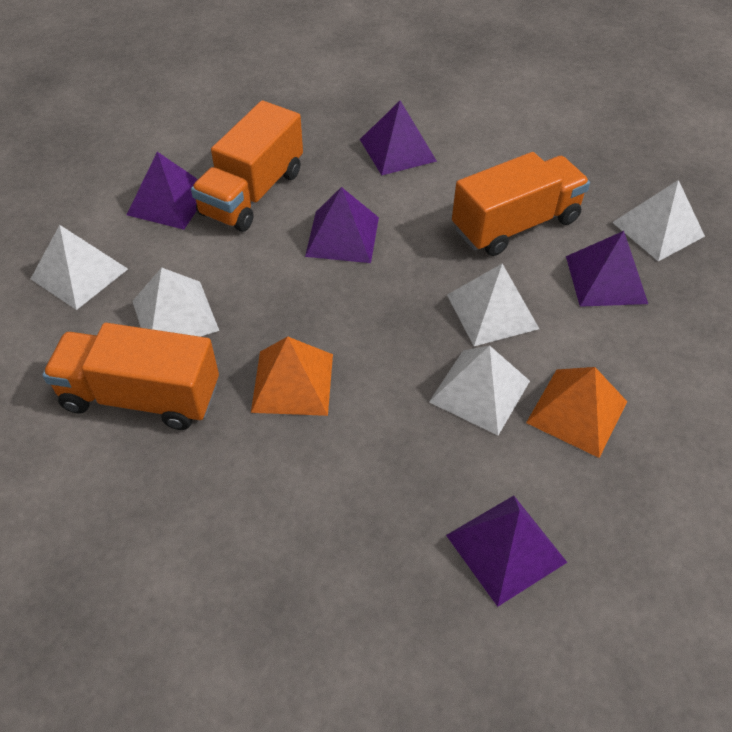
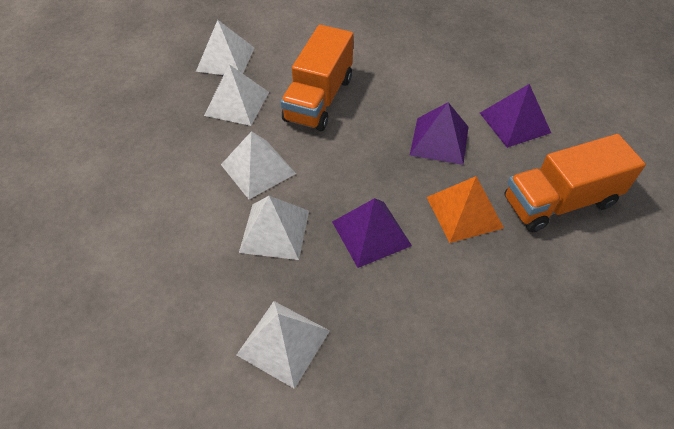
orange pyramid: 2 -> 1
orange truck: 3 -> 2
purple pyramid: 5 -> 3

